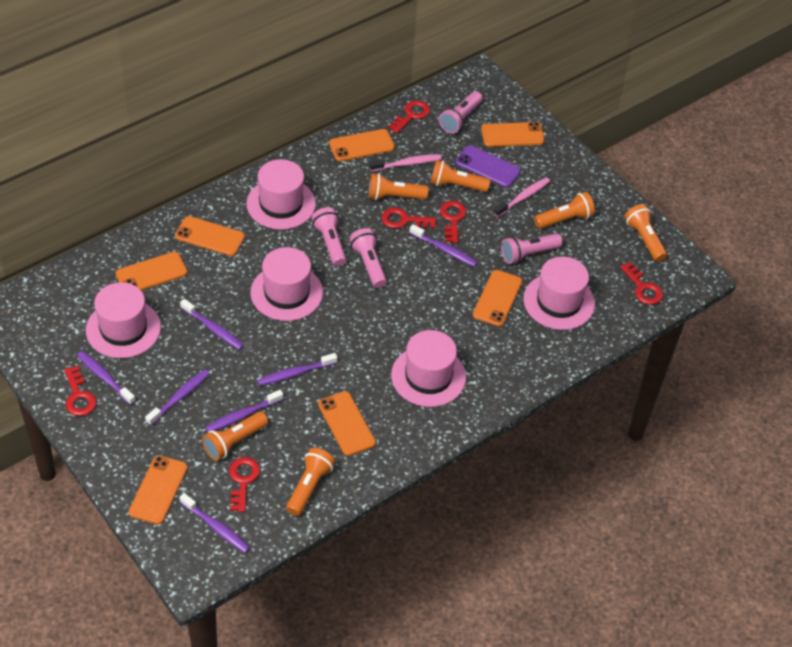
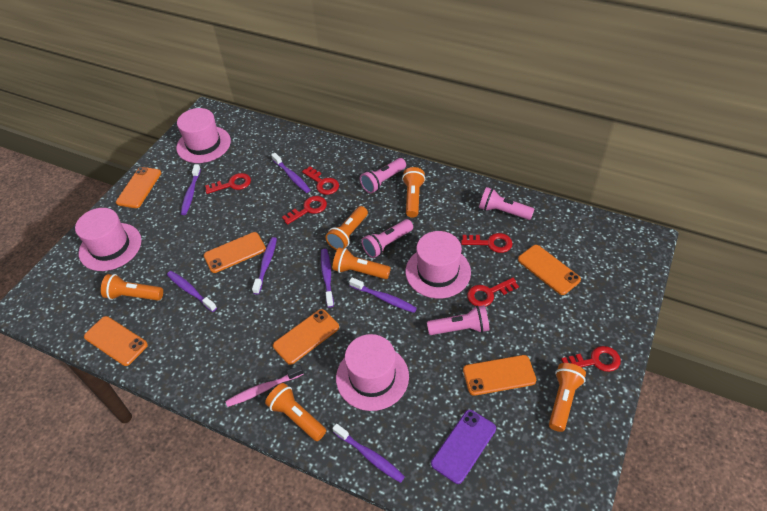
orange phone: 7 -> 6
pink hat: 5 -> 4
pink toothbrush: 2 -> 1

